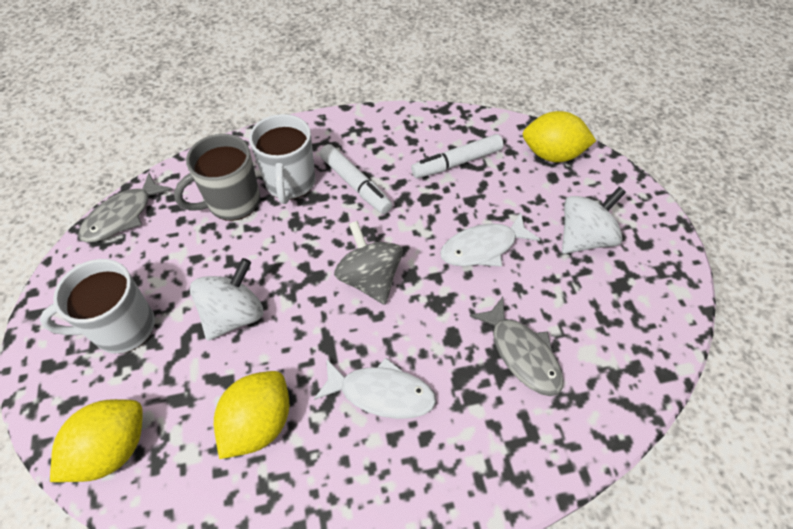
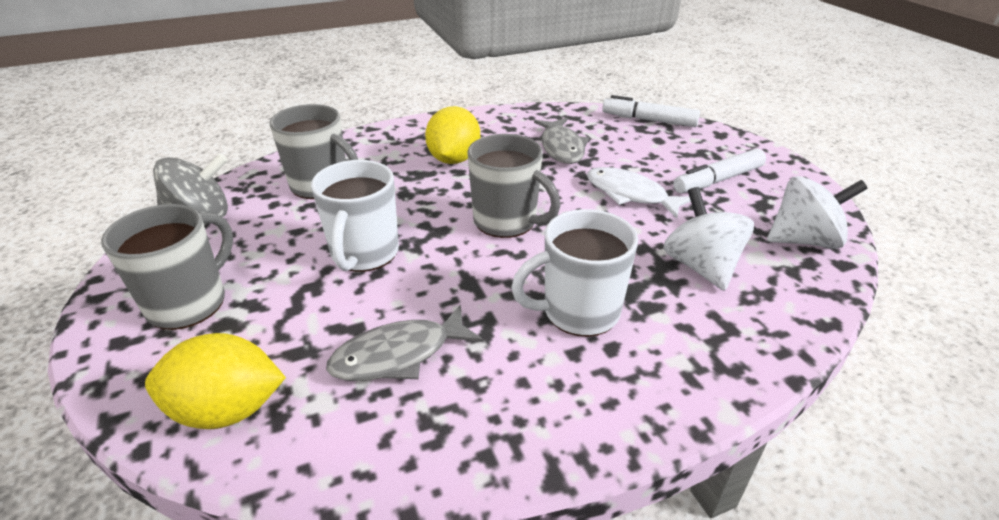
grey mug: 1 -> 3
white fish: 2 -> 1
yellow lemon: 3 -> 2

